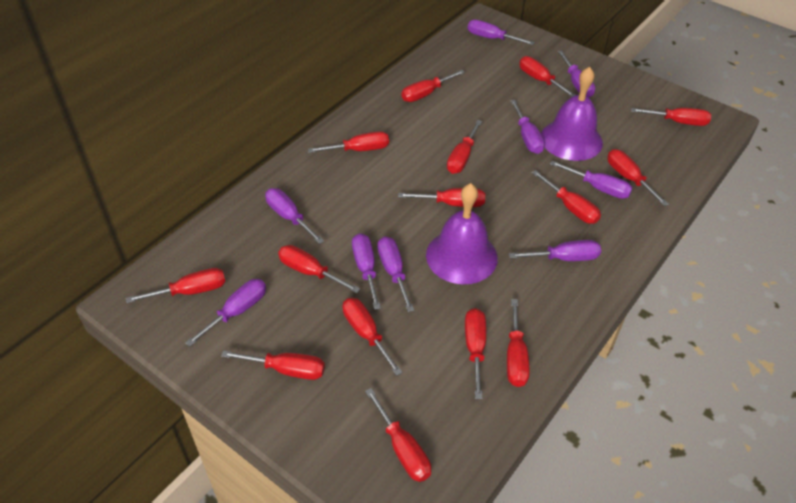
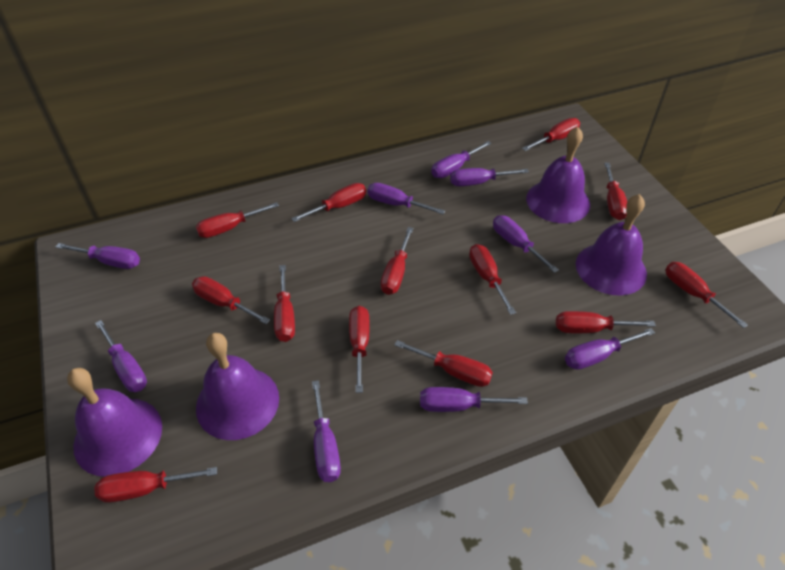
purple bell: 2 -> 4
red screwdriver: 15 -> 13

